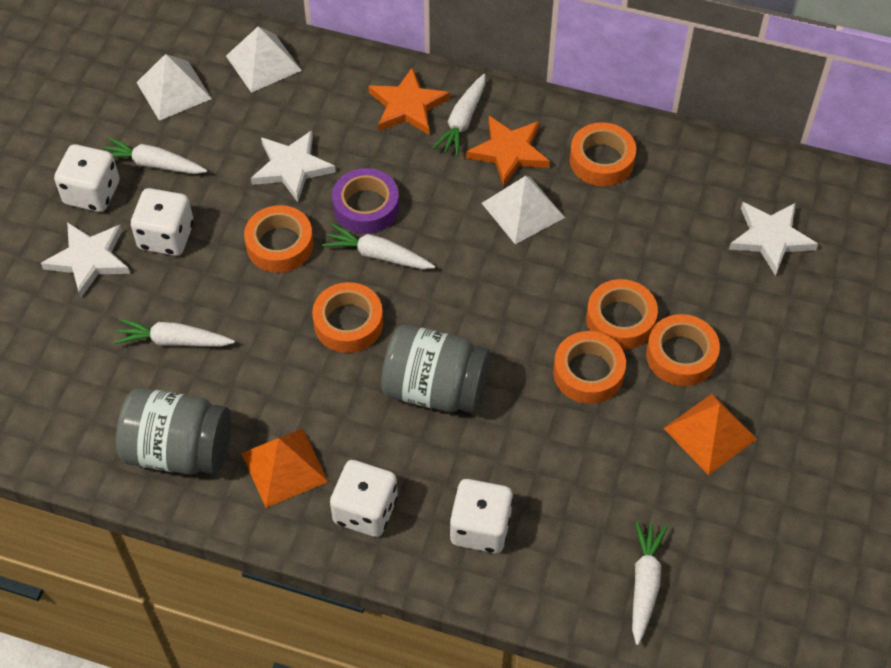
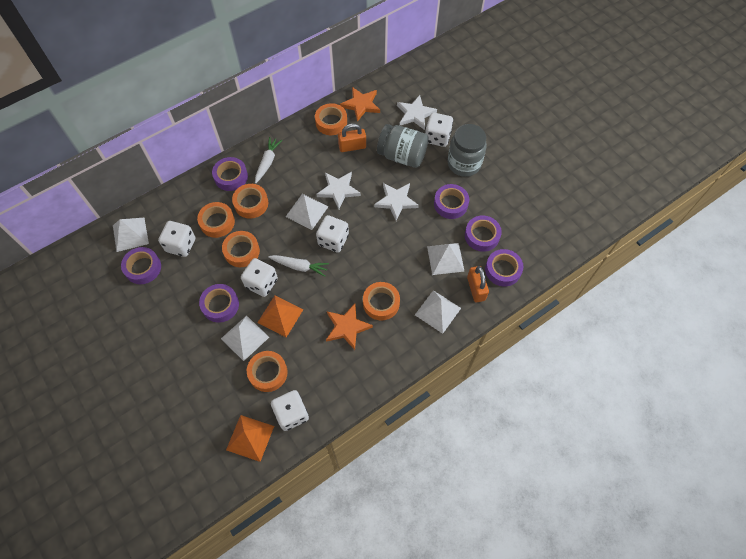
orange padlock: 0 -> 2
purple tape: 1 -> 6
white carrot: 5 -> 2
white dice: 4 -> 5
white pyramid: 3 -> 5

